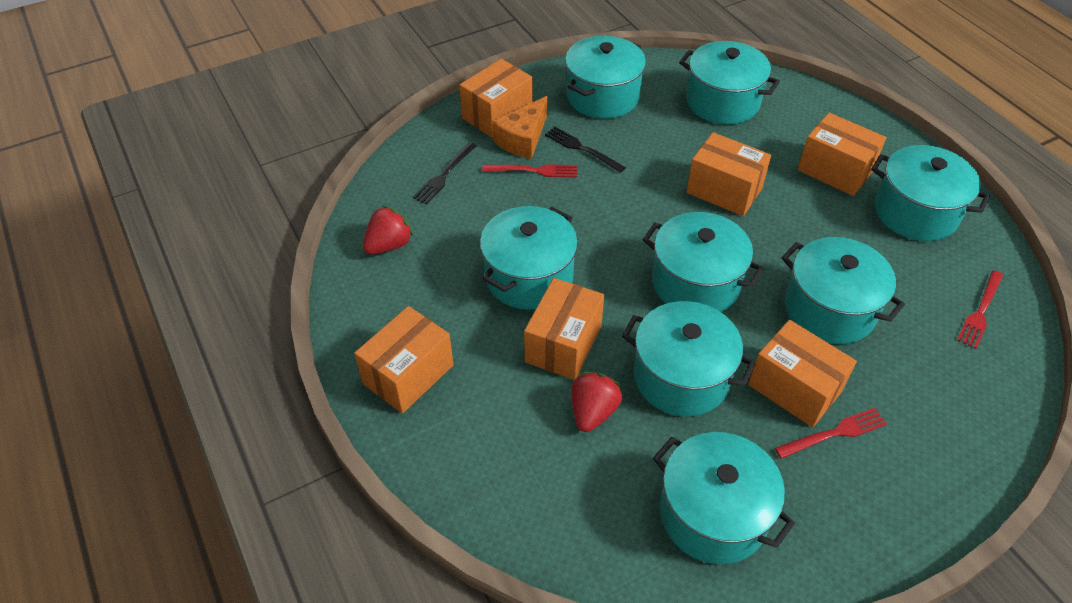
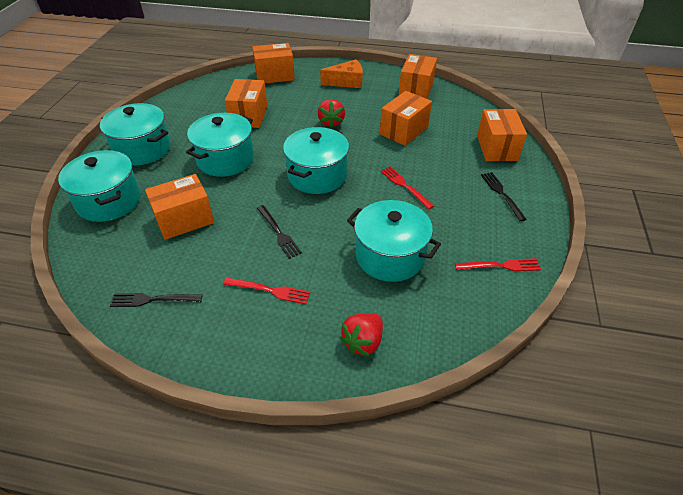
black fork: 2 -> 3
turquoise pot: 8 -> 5

